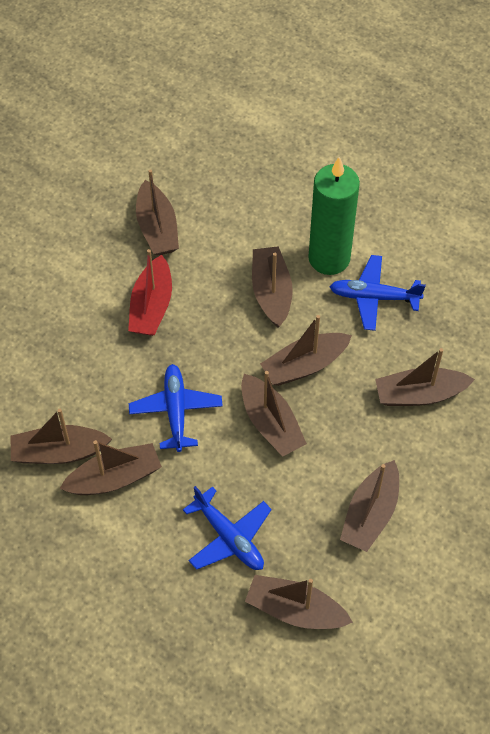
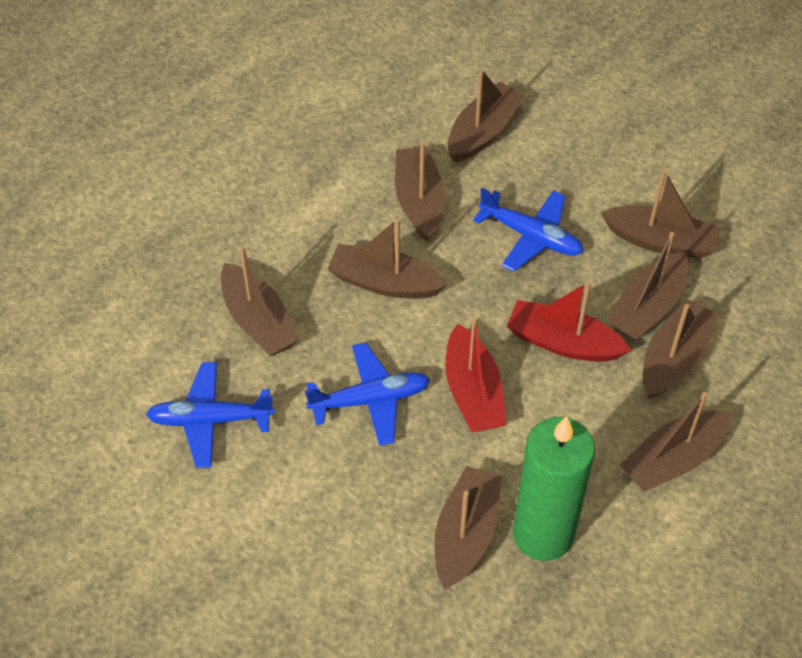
red boat: 1 -> 2

